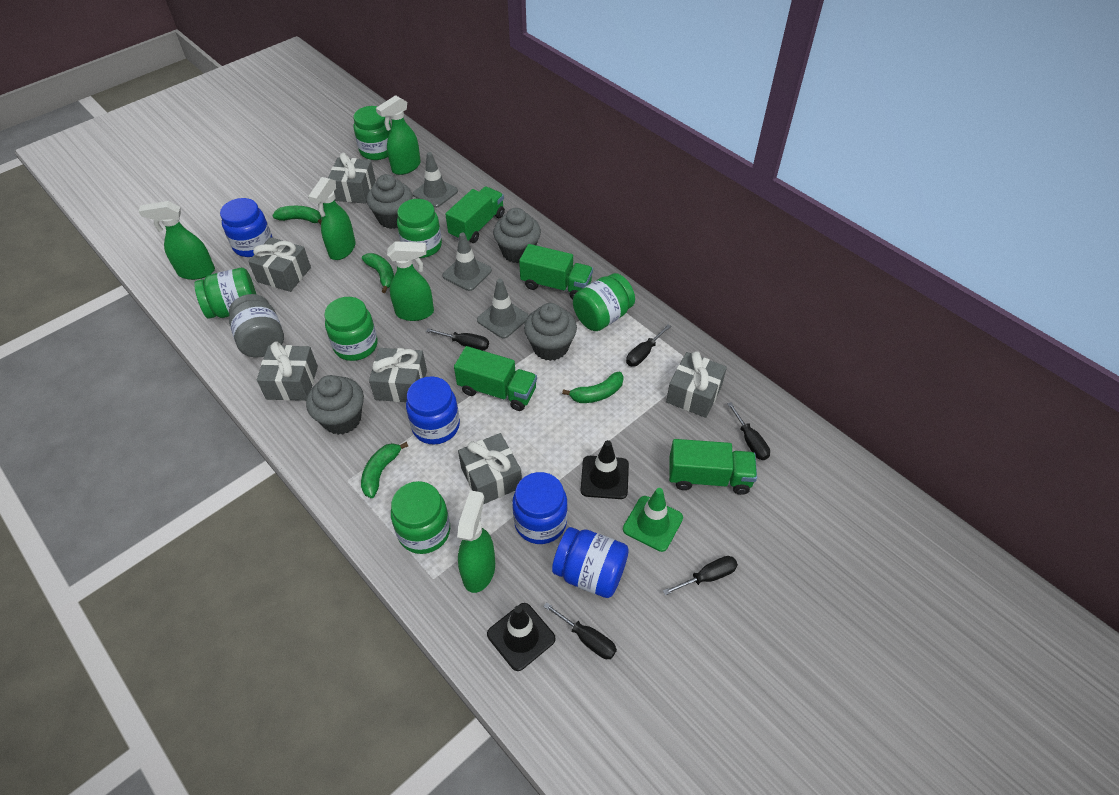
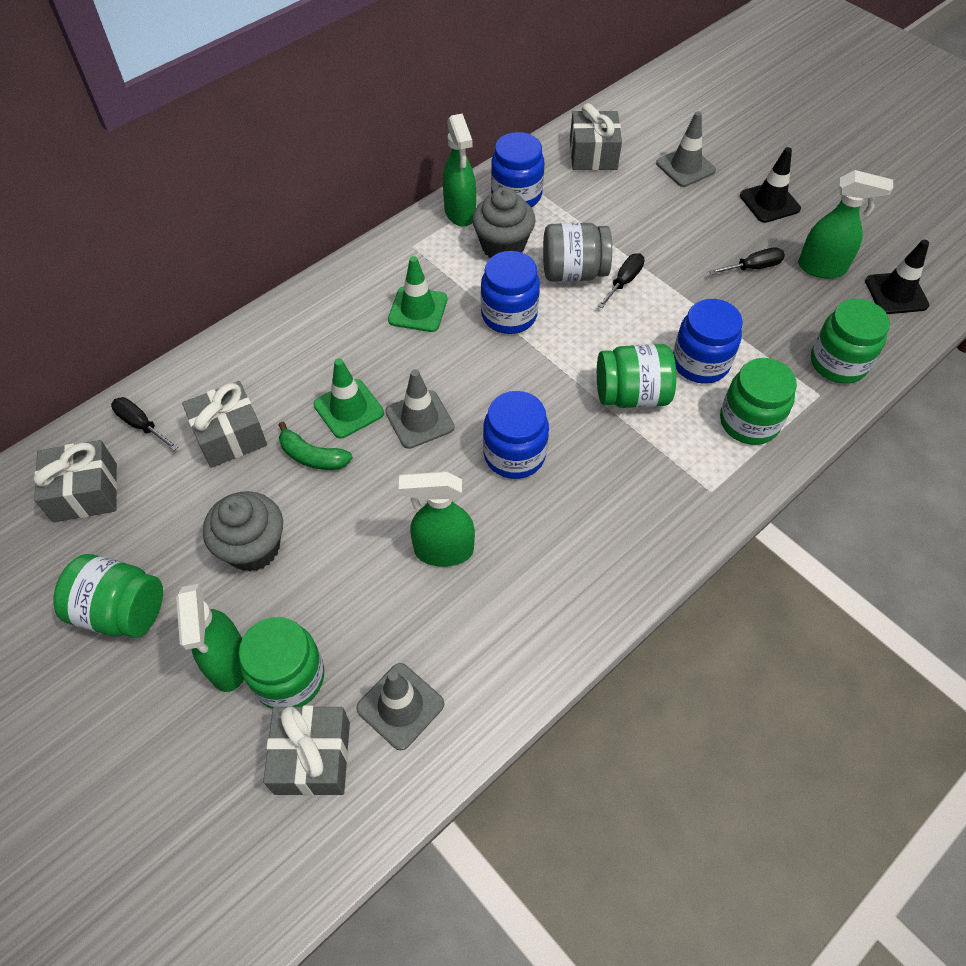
black screwdriver: 5 -> 3
green banana: 4 -> 1
green jar: 6 -> 5
green spray bottle: 5 -> 4
green traffic cone: 1 -> 2
green truck: 4 -> 0
grey cupcake: 4 -> 2
grey gift: 6 -> 4

